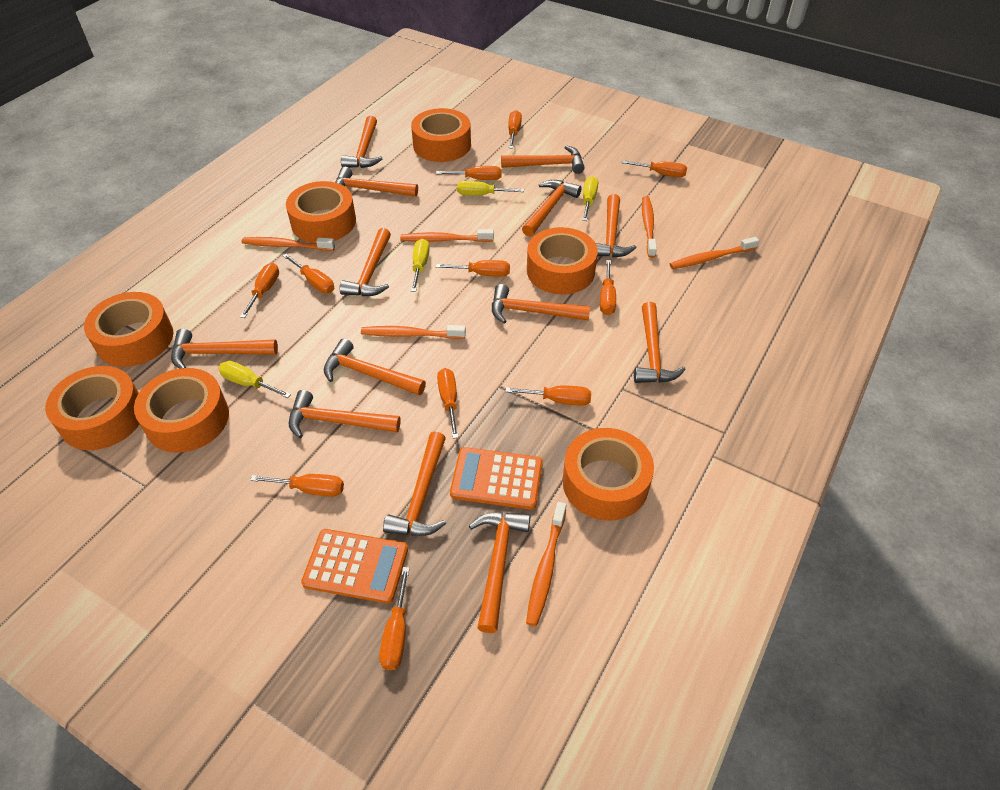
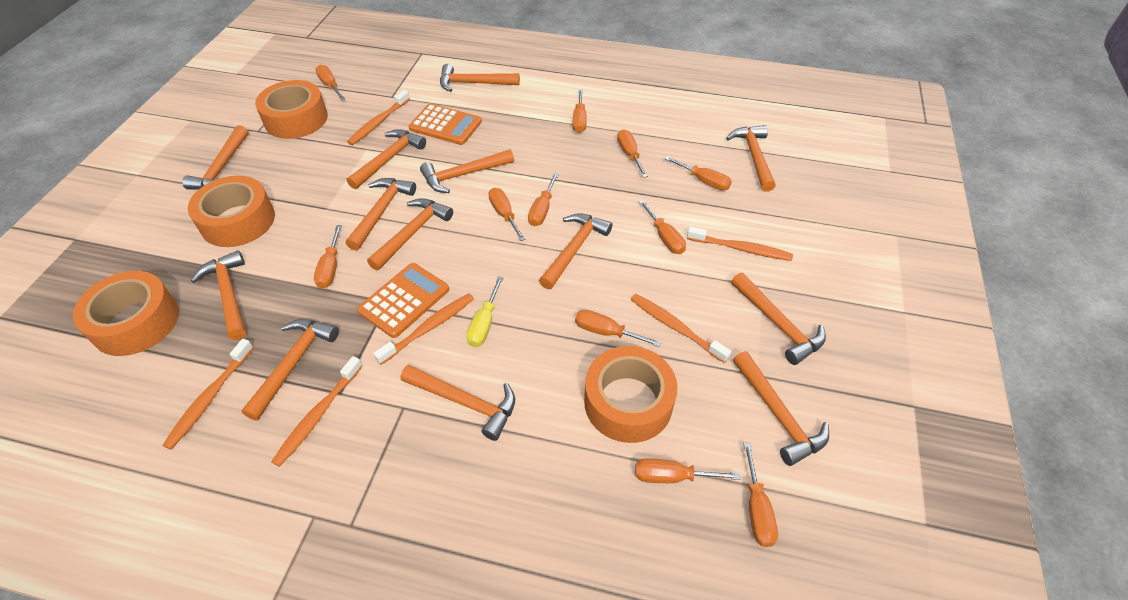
orange tape: 7 -> 4
yellow screwdriver: 4 -> 1

